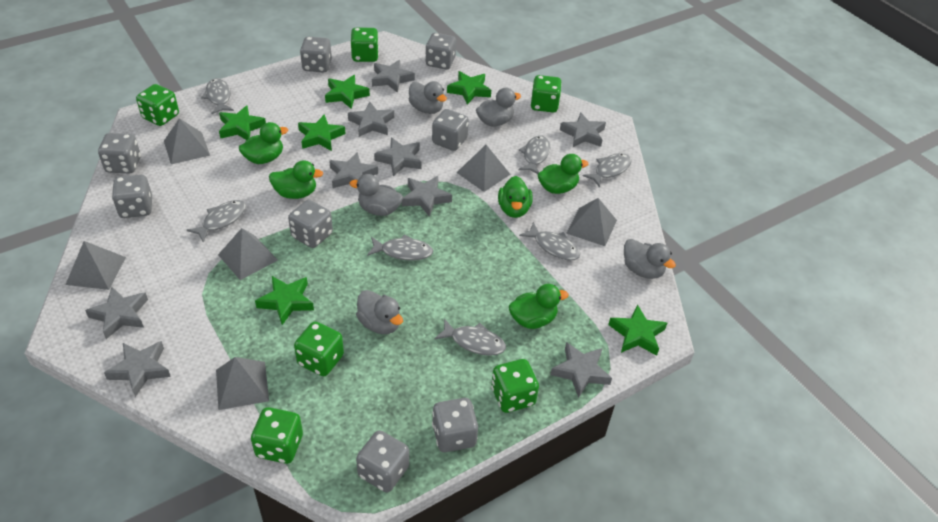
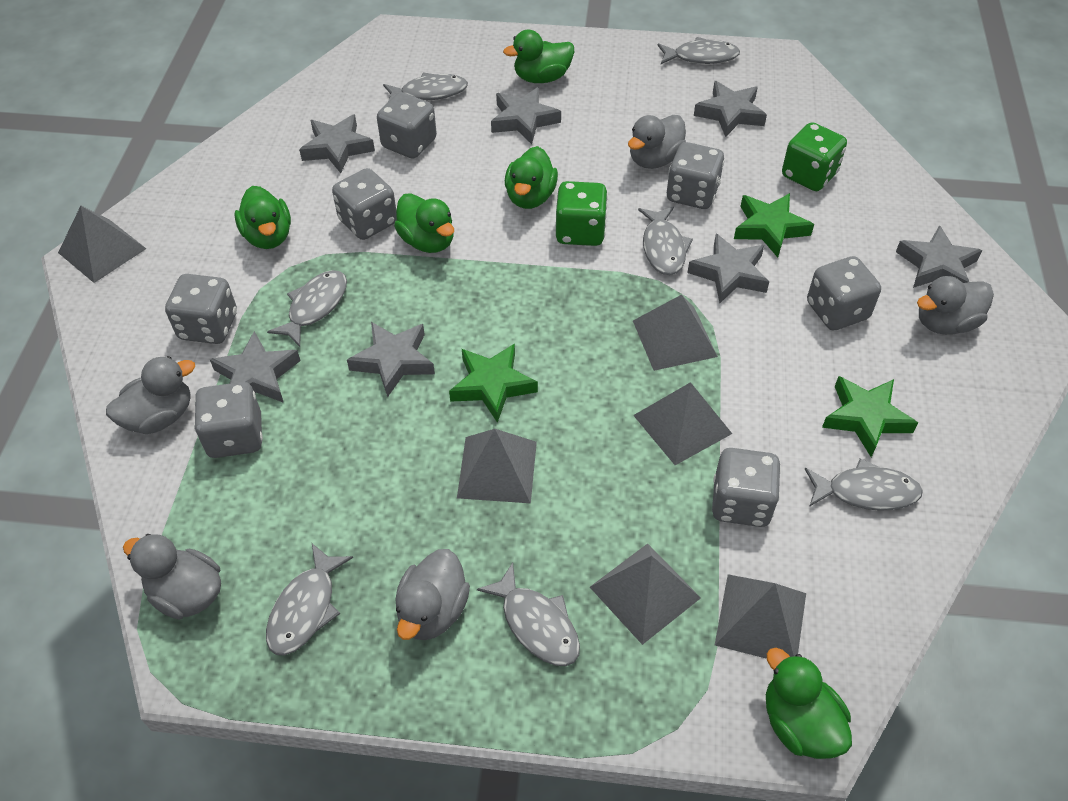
green dice: 6 -> 2
green star: 6 -> 3
grey dice: 8 -> 7
grey star: 9 -> 7

